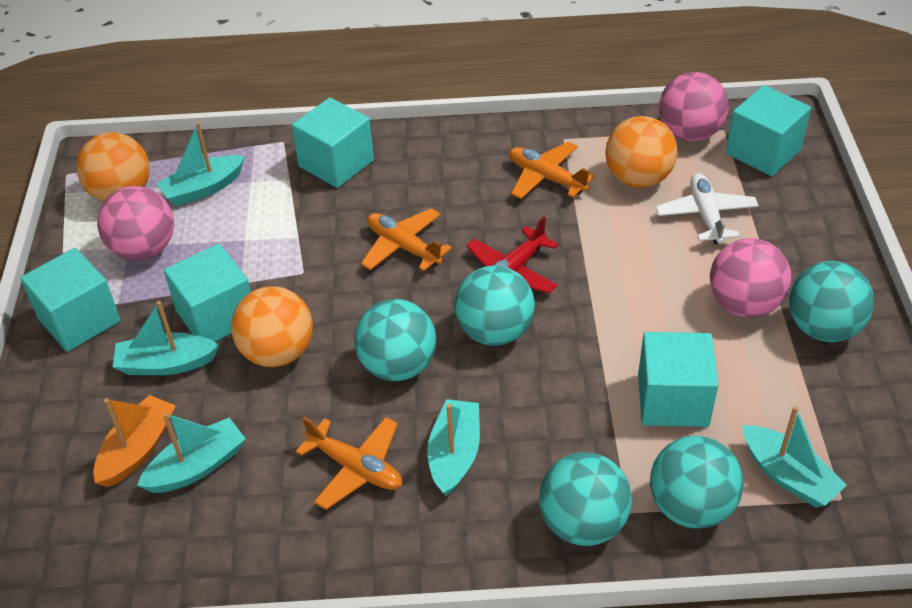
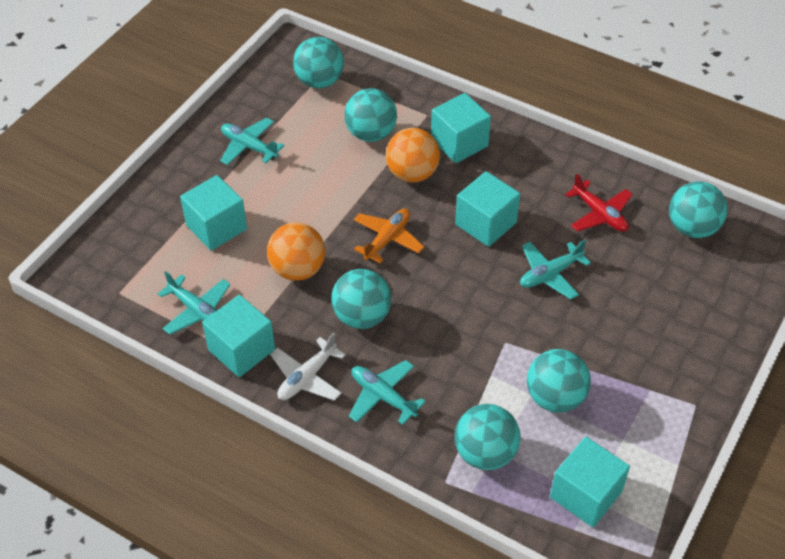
orange ball: 3 -> 2
orange boat: 1 -> 0
orange plane: 3 -> 1
pink ball: 3 -> 0
turquoise ball: 5 -> 6
turquoise boat: 5 -> 0
turquoise plane: 0 -> 4

